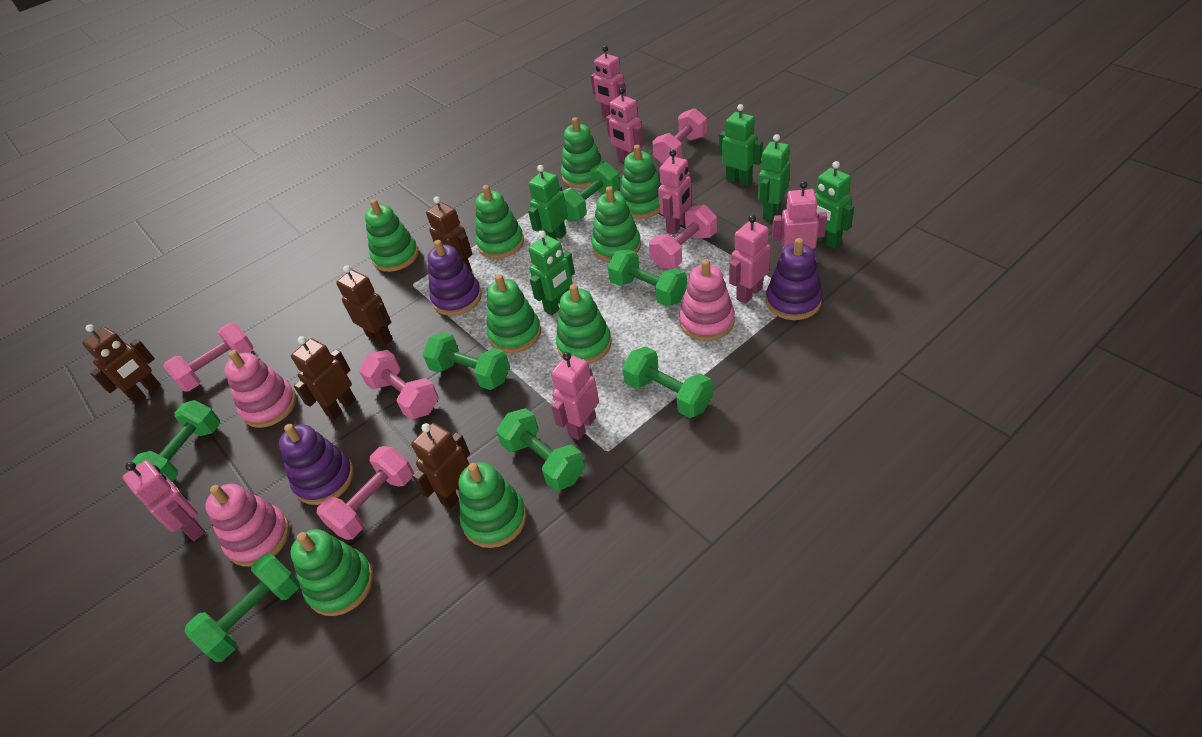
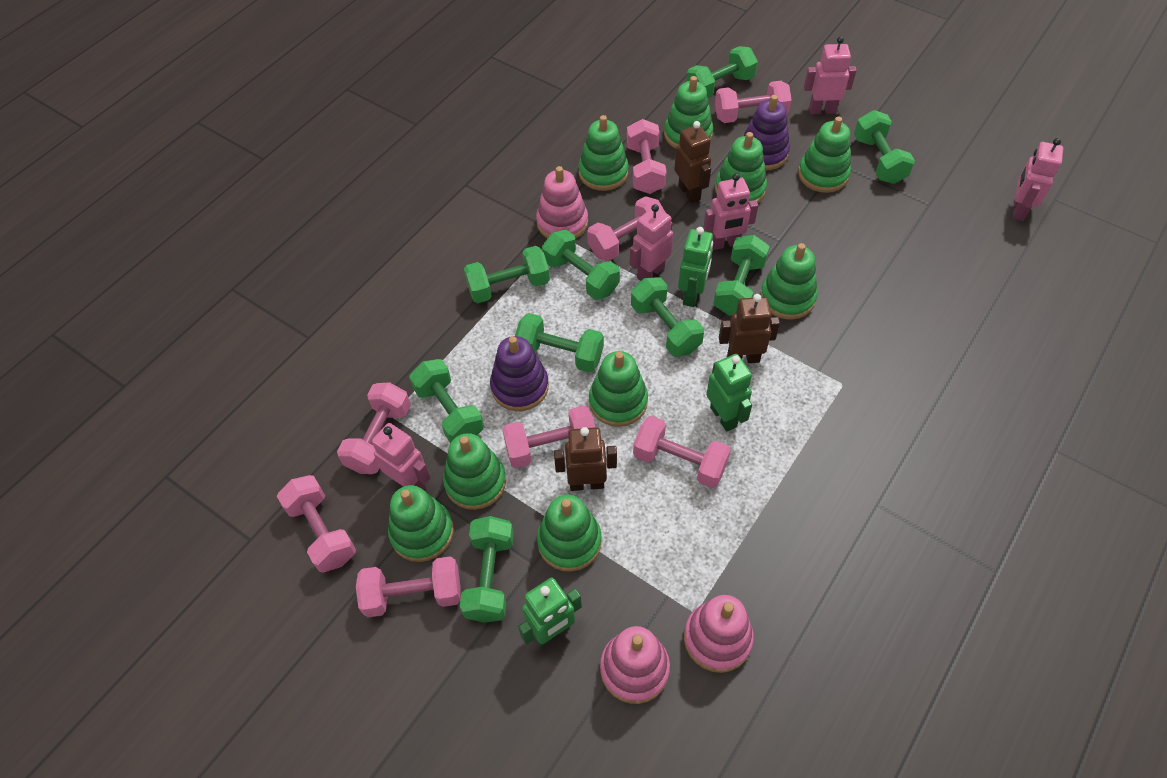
brown robot: 5 -> 3
green dumbbell: 7 -> 9
green robot: 5 -> 3
pink dumbbell: 5 -> 8
pink robot: 7 -> 5
purple stacking toy: 3 -> 2

